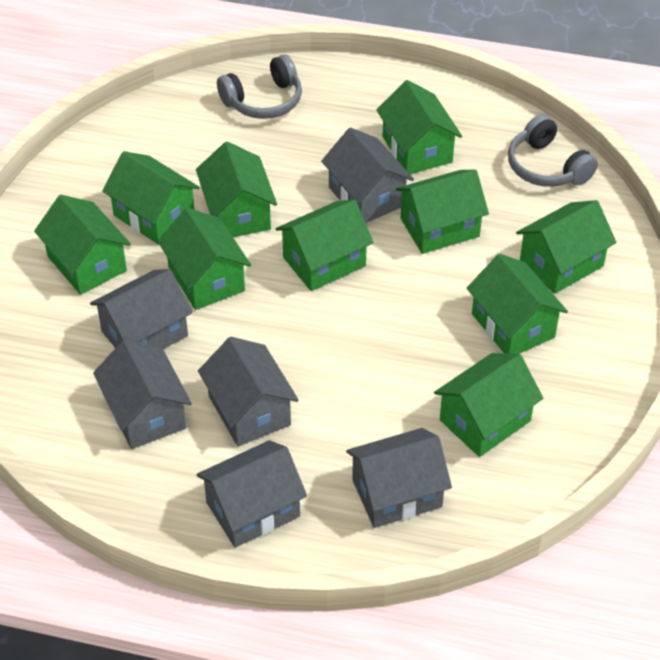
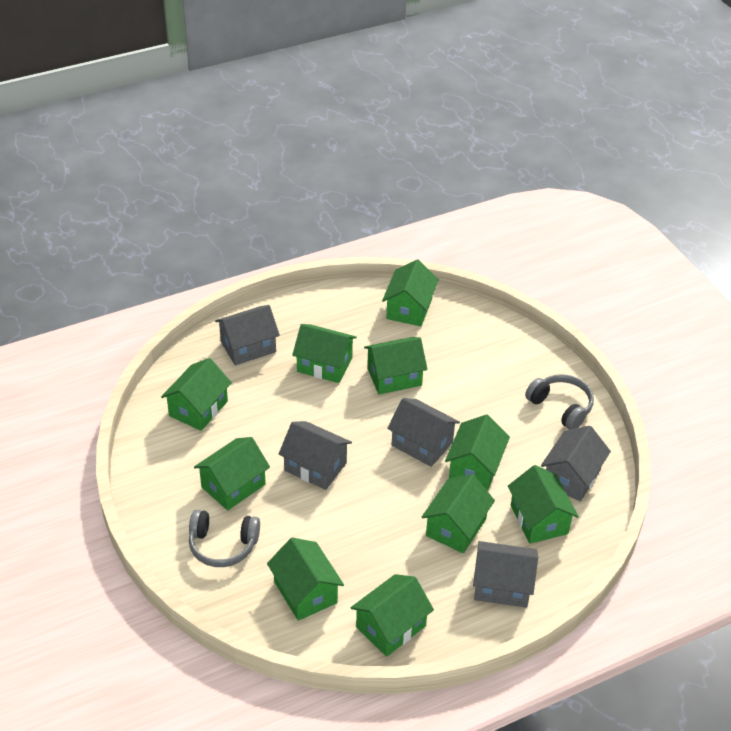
grey house: 6 -> 5

